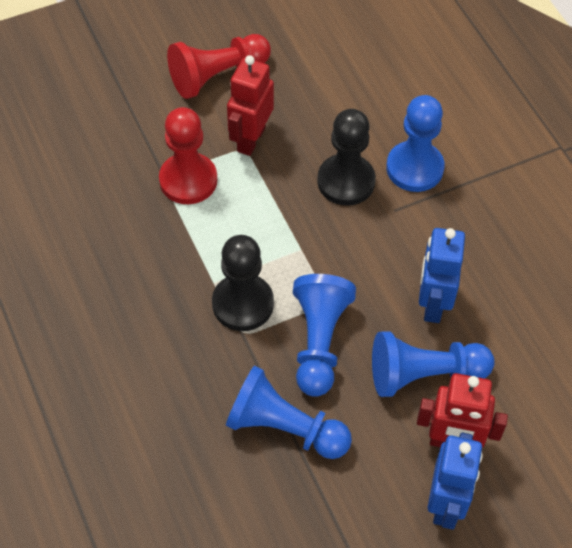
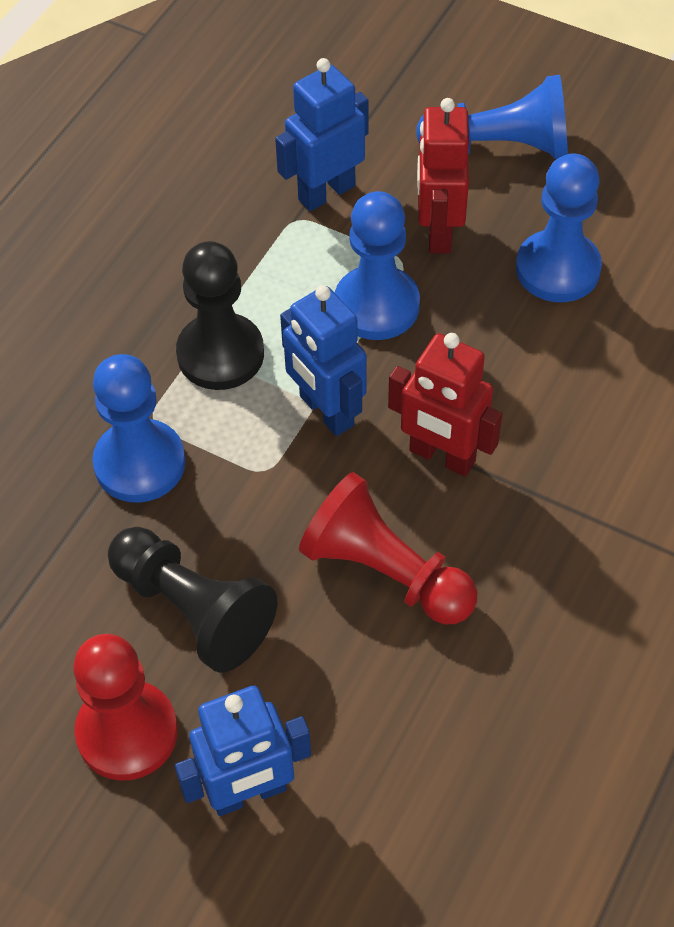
blue robot: 2 -> 3

